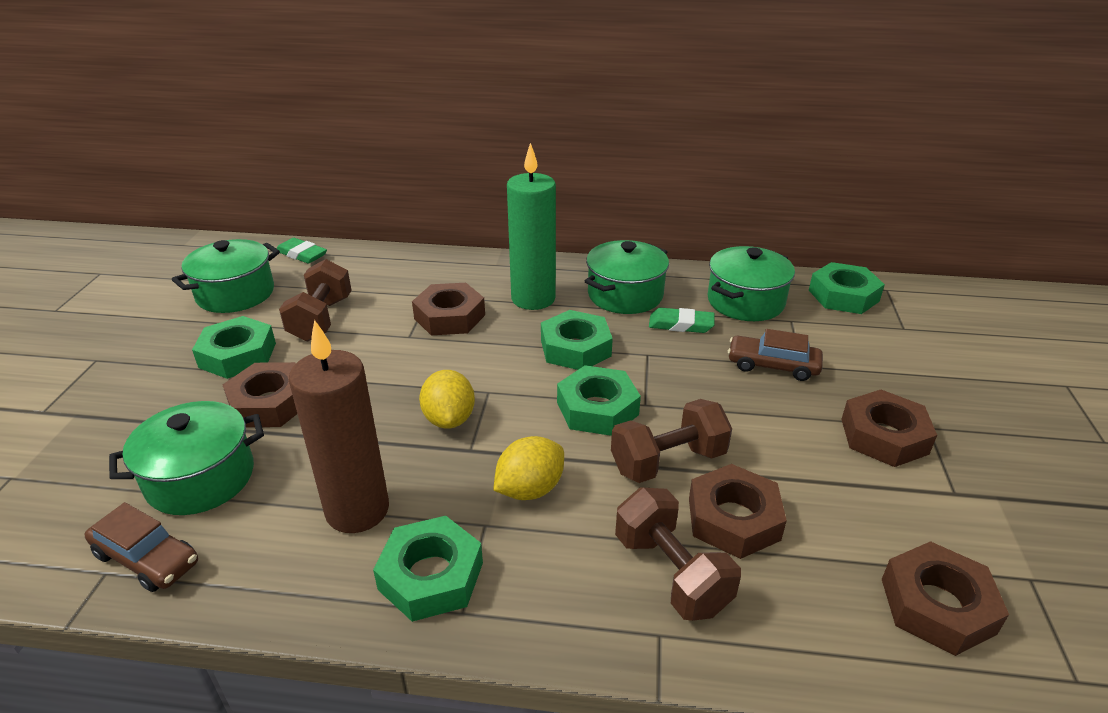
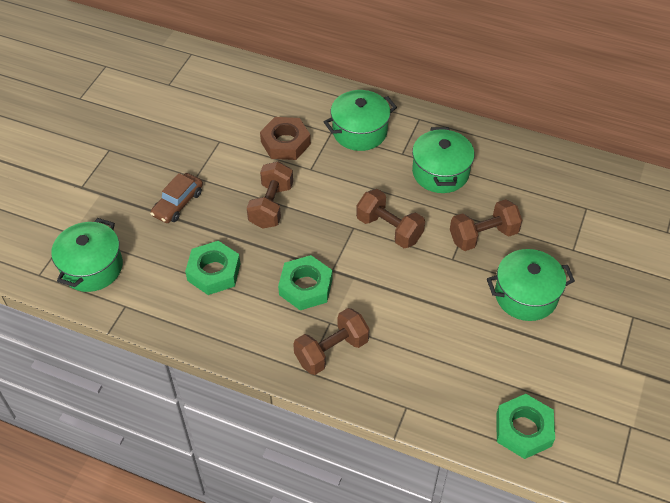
brown candle: 1 -> 0
brown car: 2 -> 1
brown dumbbell: 3 -> 4
brown nut: 5 -> 1
green candle: 1 -> 0
green eraser: 2 -> 0
green nut: 5 -> 3
yellow lemon: 2 -> 0

